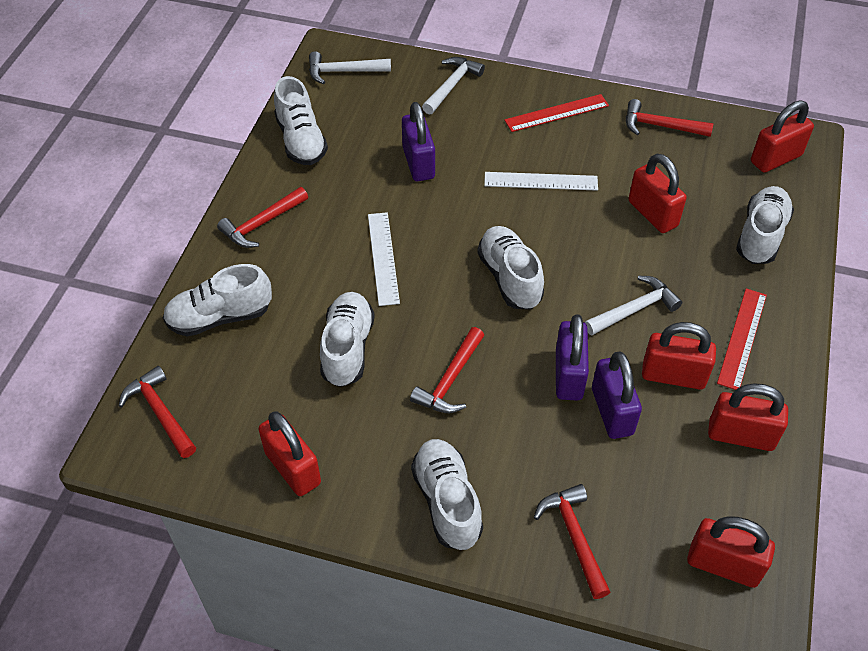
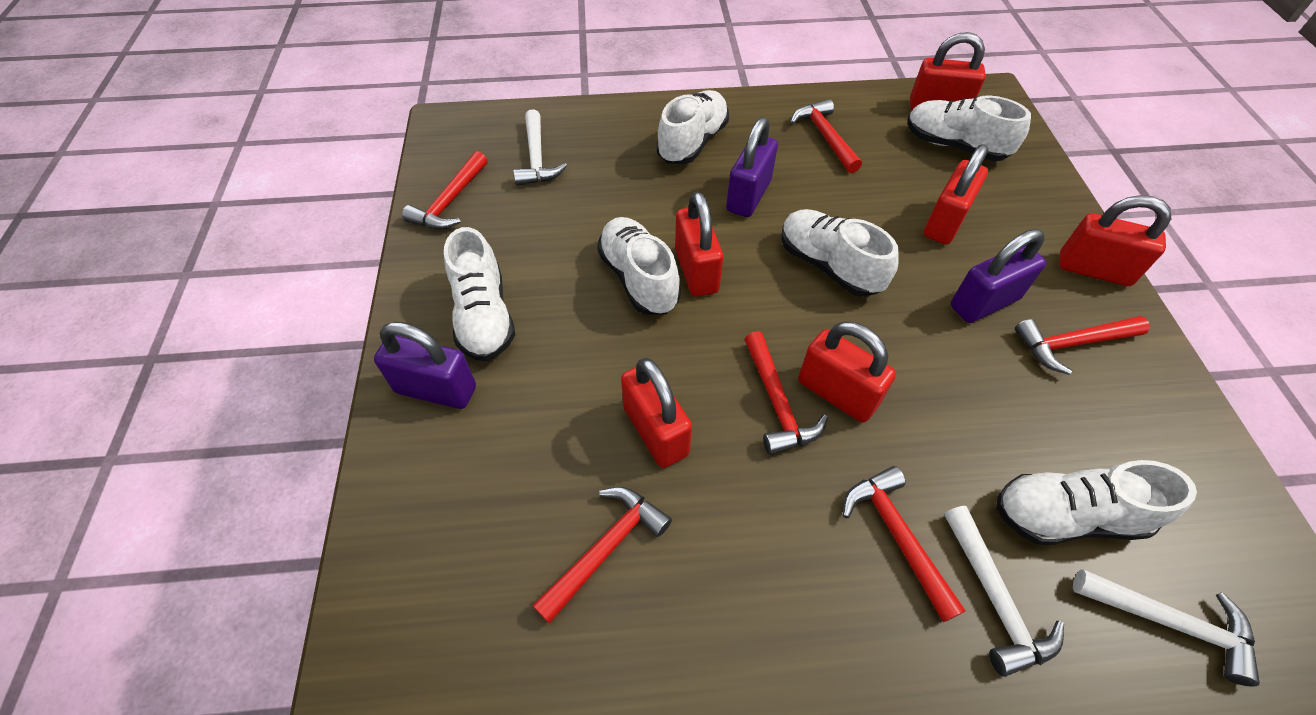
red hammer: 5 -> 6
red ruler: 2 -> 0
white ruler: 2 -> 0

